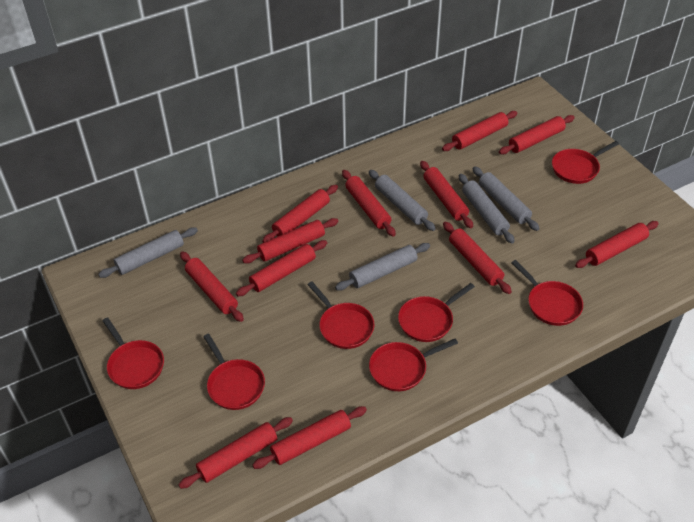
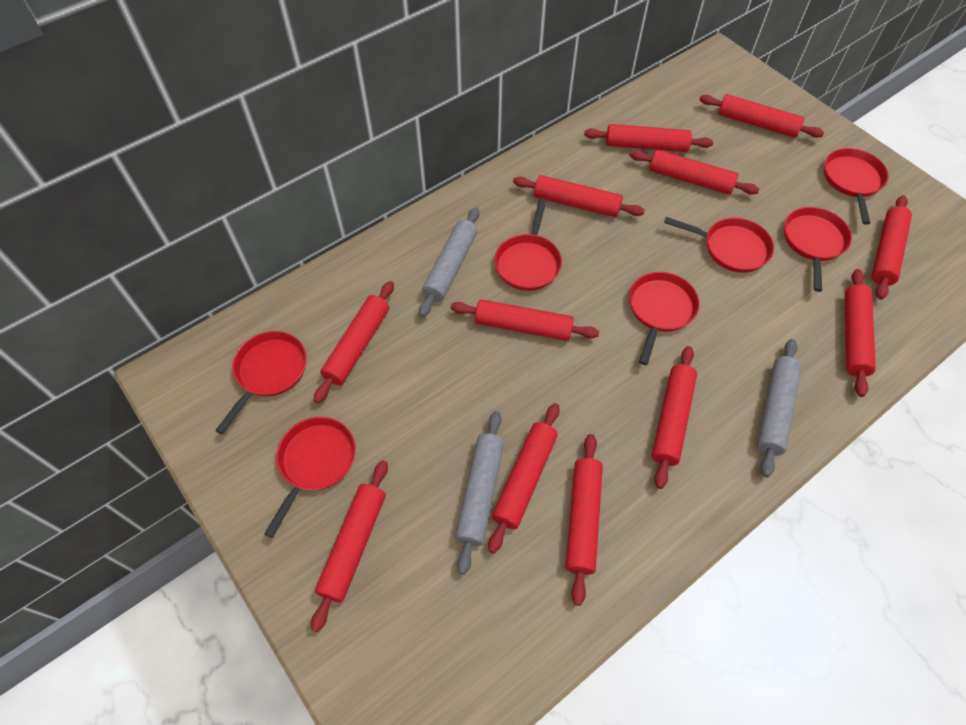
grey rolling pin: 5 -> 3

